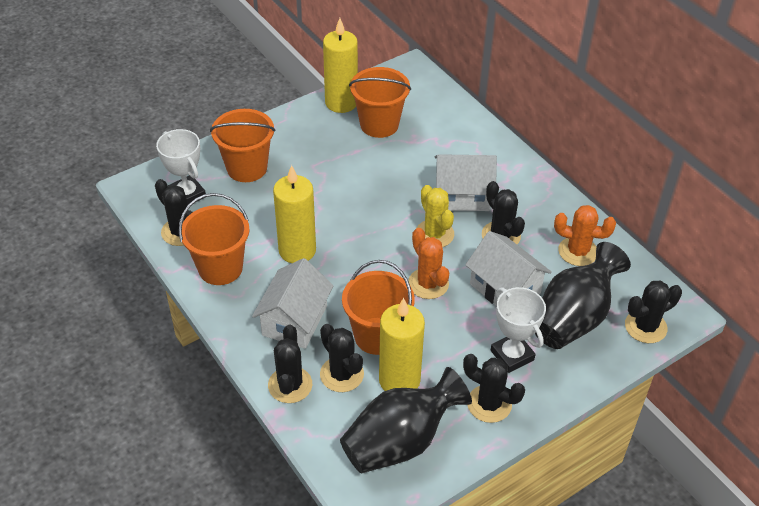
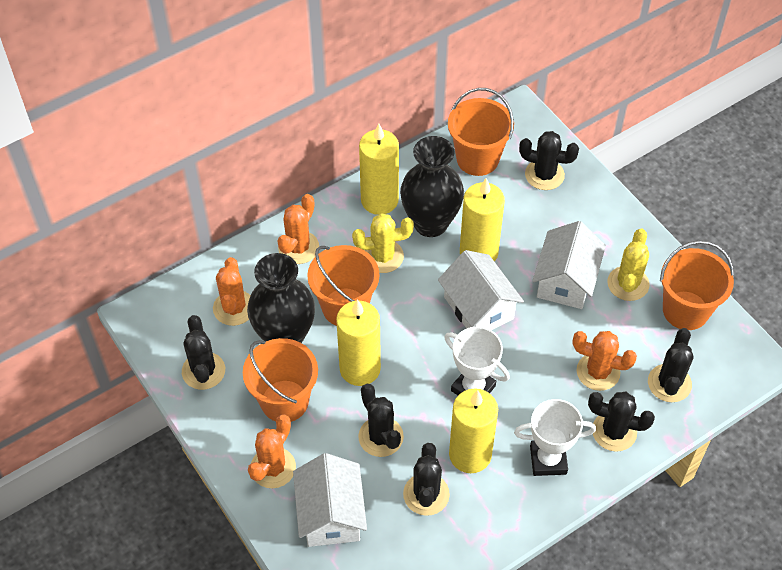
orange cactus: 2 -> 4
yellow cactus: 1 -> 2
yellow candle: 3 -> 4

